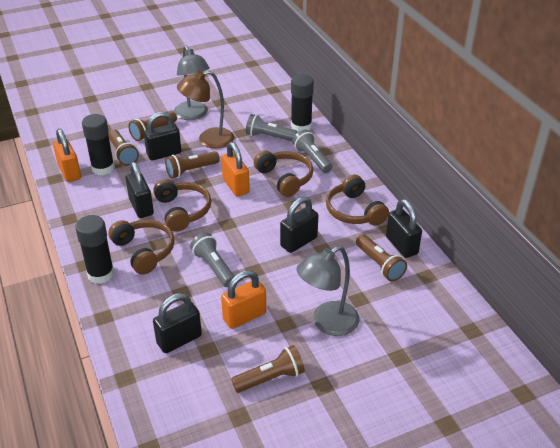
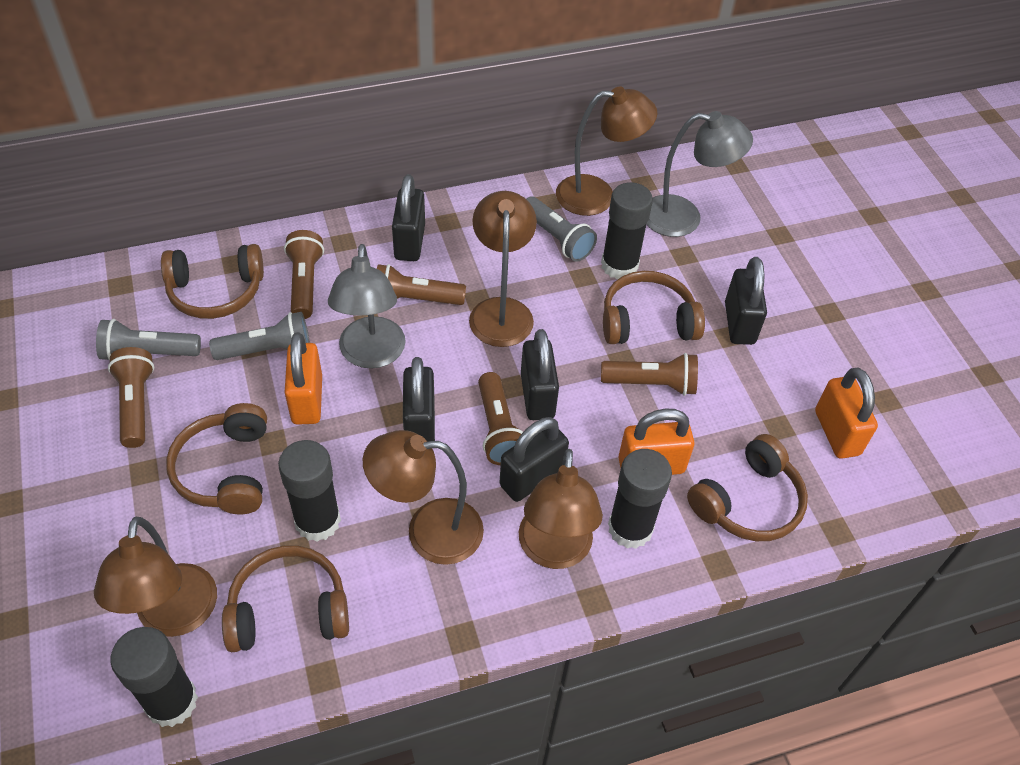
black glue stick: 3 -> 4
brown headphones: 4 -> 5
brown lamp: 1 -> 5

